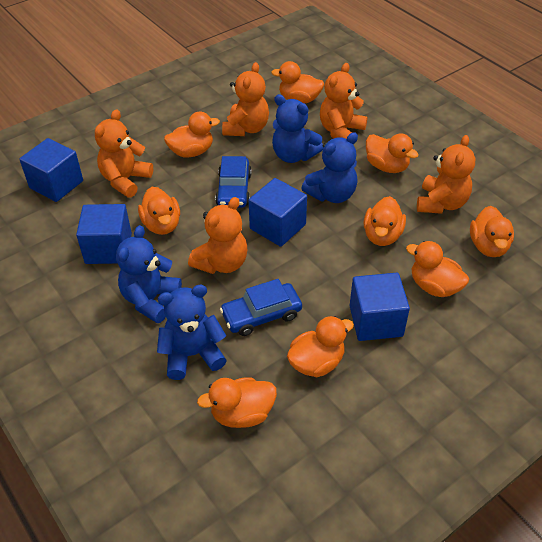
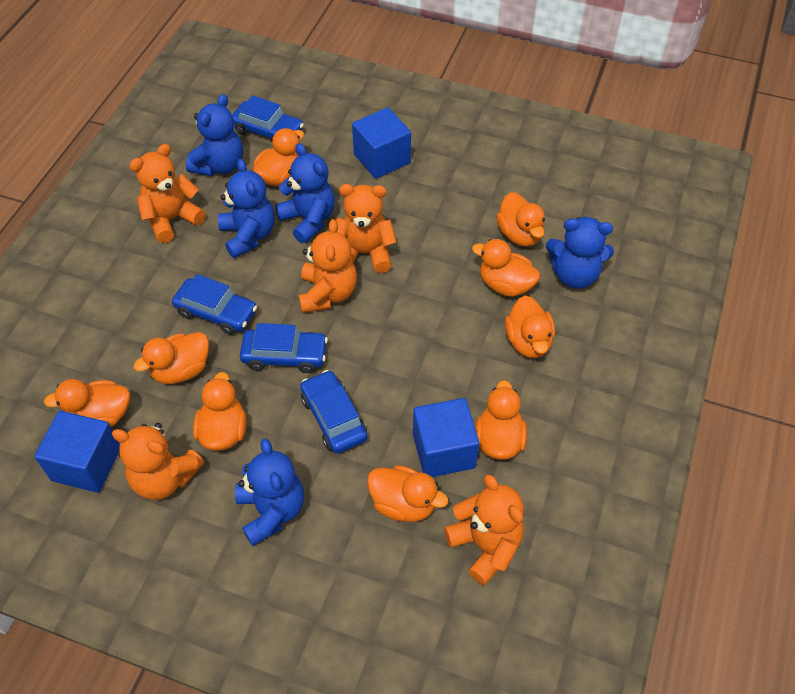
blue car: 2 -> 4
blue cube: 4 -> 3
blue teddy bear: 4 -> 5

